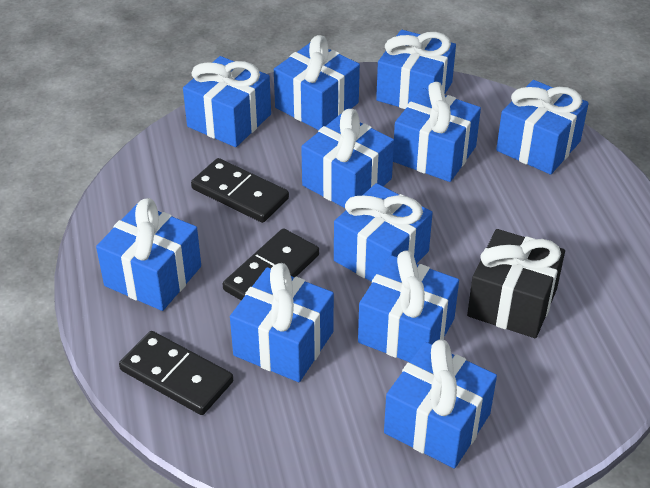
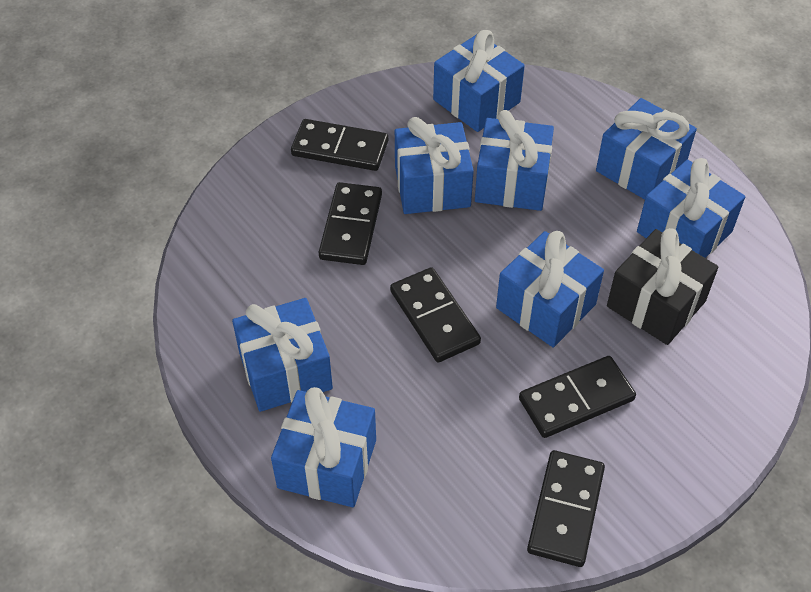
black domino: 3 -> 5
blue gift: 11 -> 8

